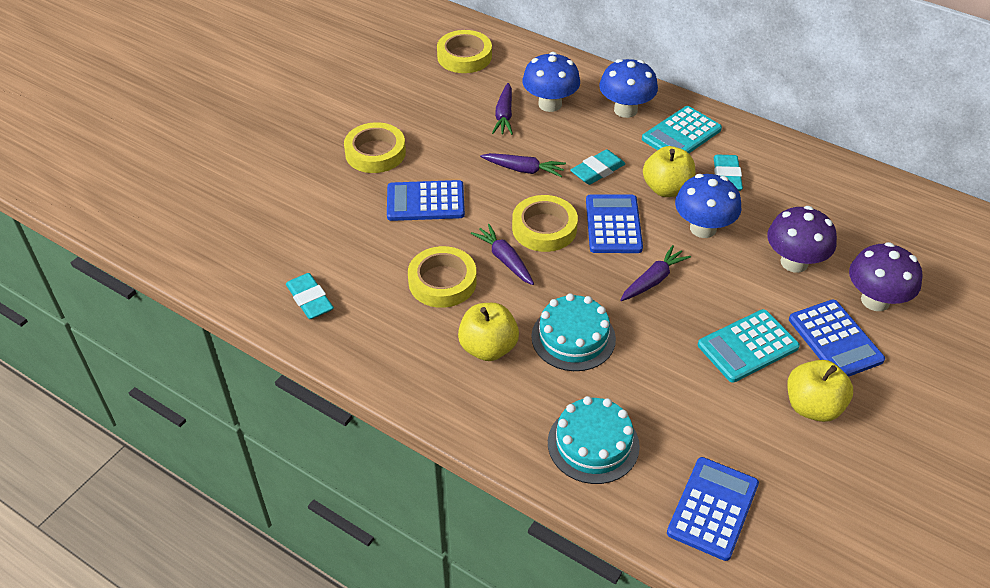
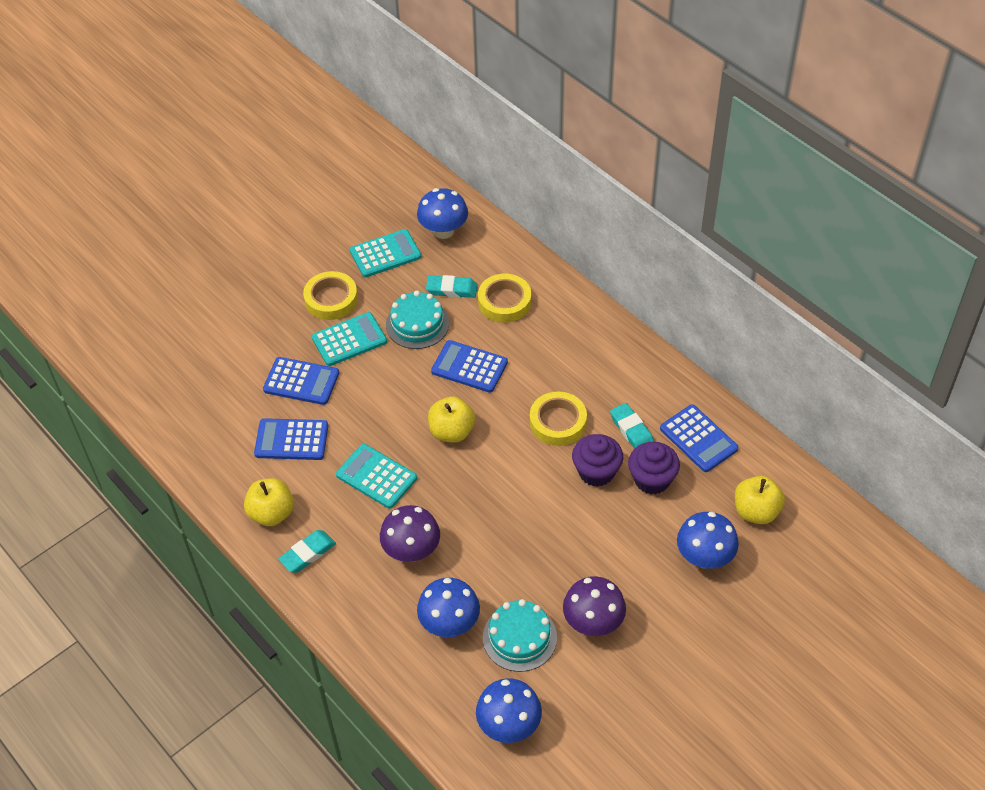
blue mushroom: 3 -> 4
purple carrot: 4 -> 0
purple cupcake: 0 -> 2
turquoise calculator: 2 -> 3
yellow tape: 4 -> 3

